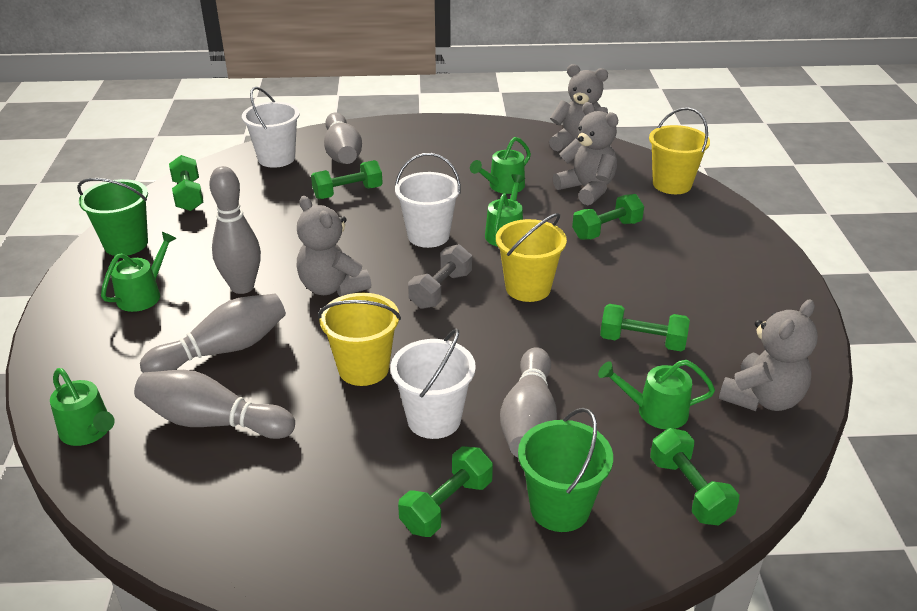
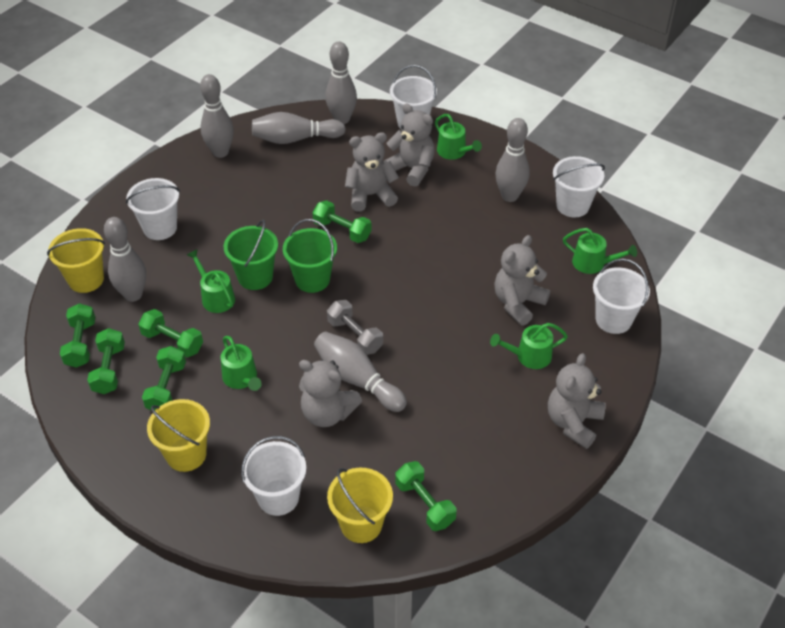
grey bowling pin: 5 -> 6
grey teddy bear: 4 -> 5
white bucket: 3 -> 5

